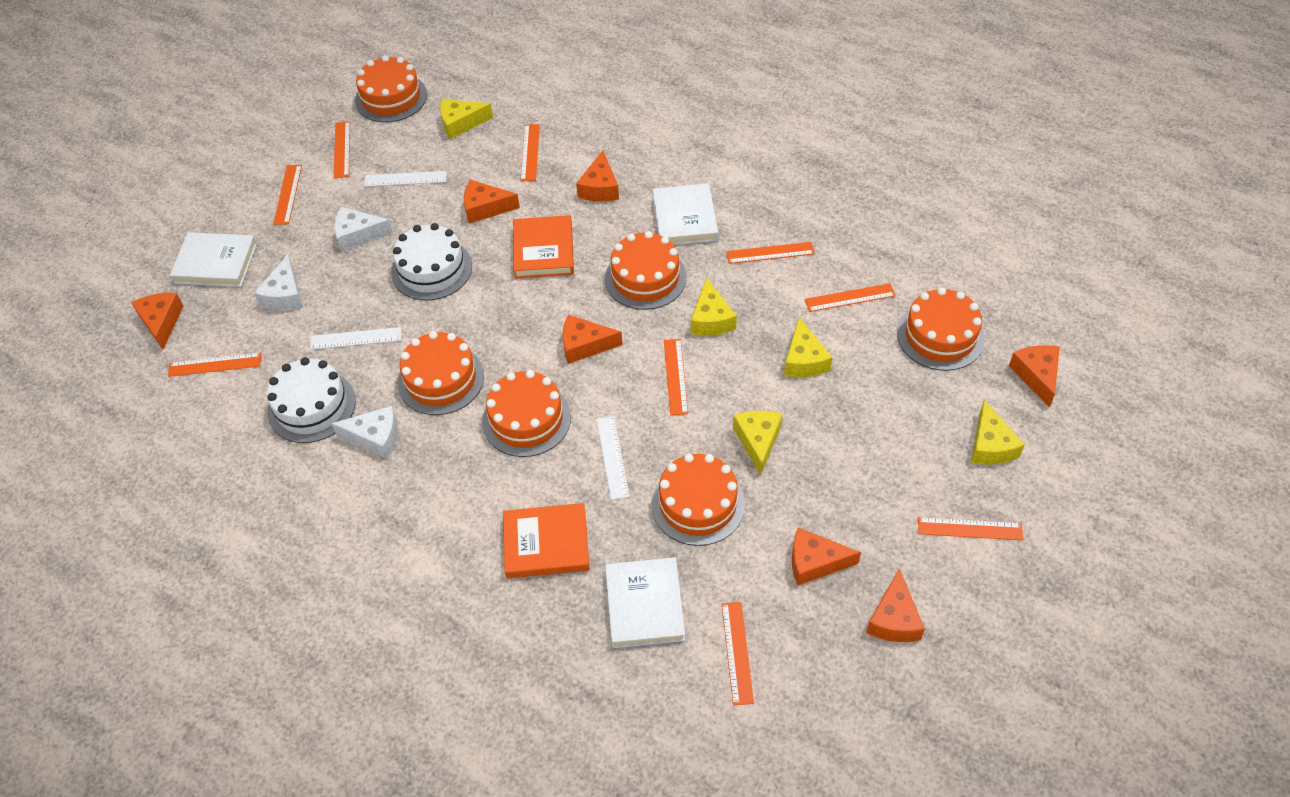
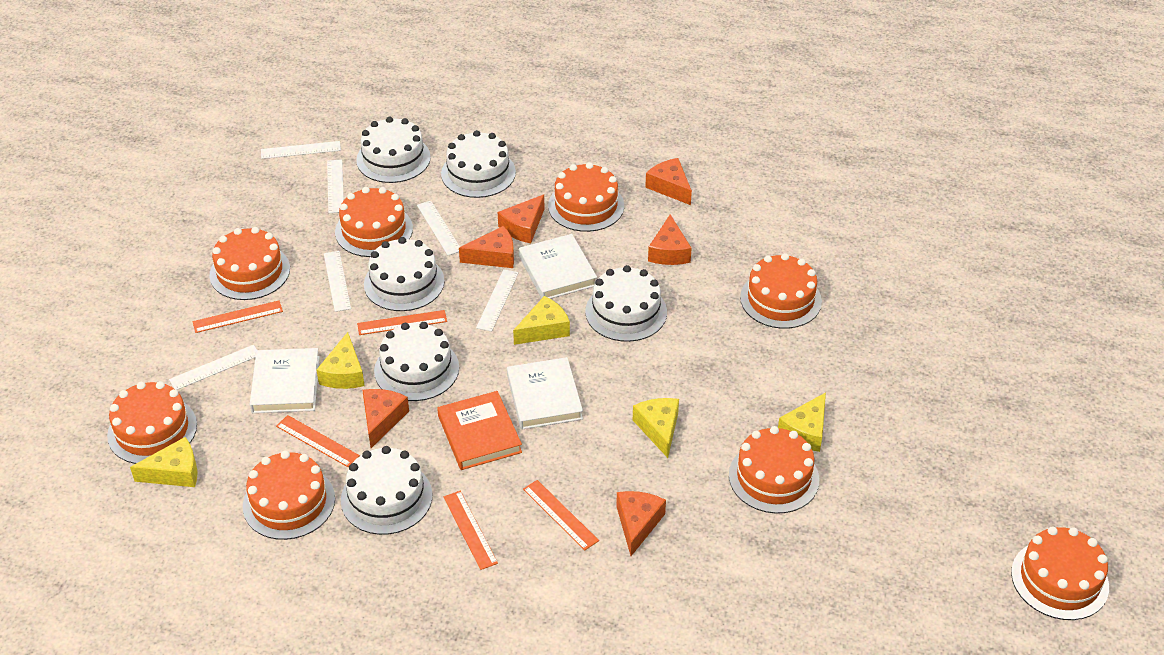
orange book: 2 -> 1
orange cake: 6 -> 8
orange cheese: 7 -> 6
orange ruler: 9 -> 5
white cake: 2 -> 6
white cheese: 3 -> 0
white ruler: 3 -> 6

